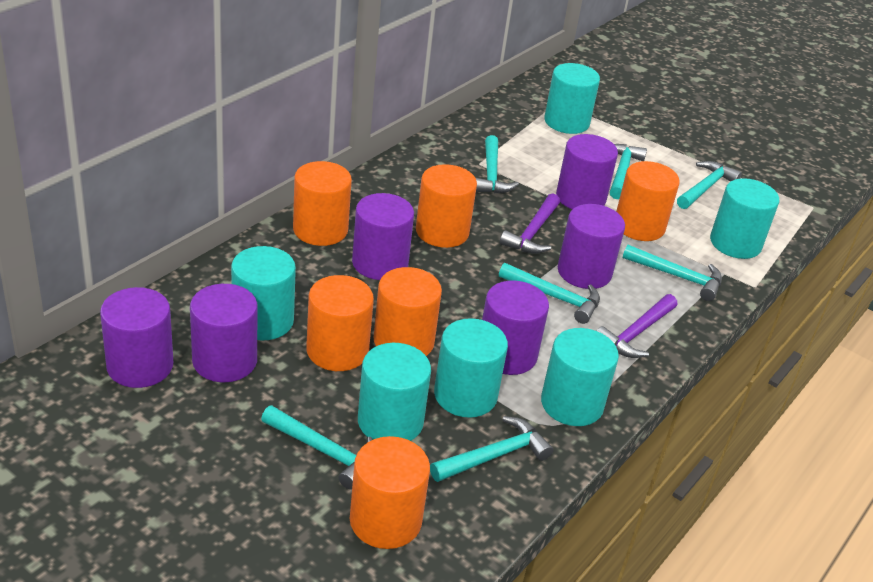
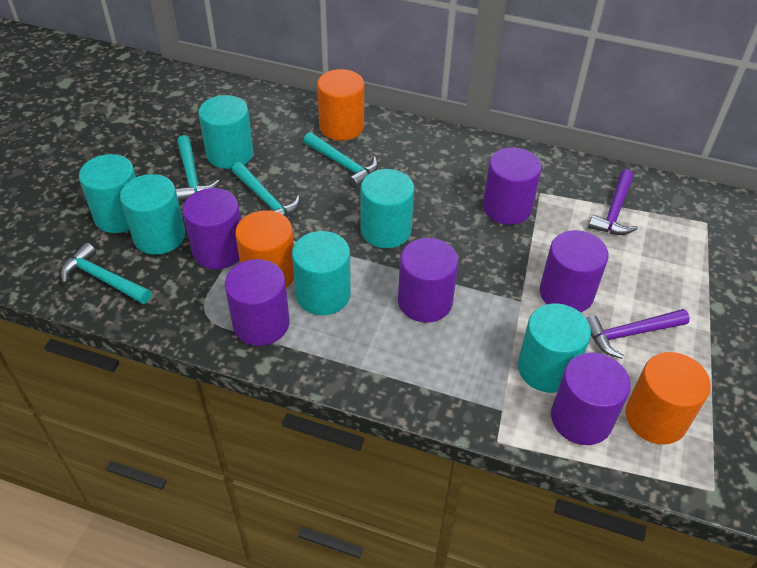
orange cylinder: 6 -> 3
turquoise hammer: 7 -> 4

